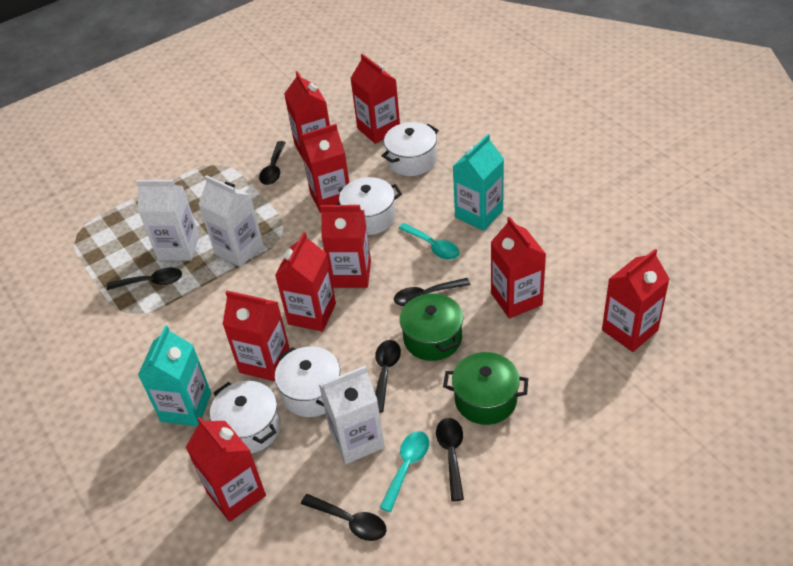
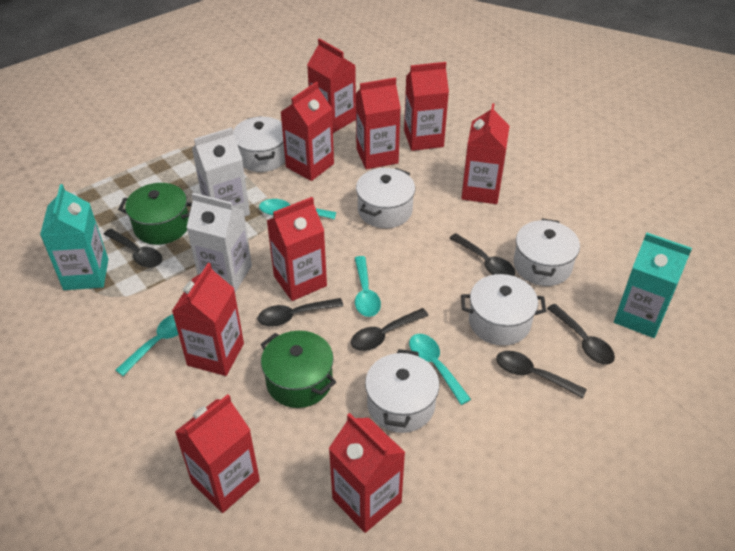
turquoise spoon: 2 -> 4
white carton: 3 -> 2
white pot: 4 -> 5

